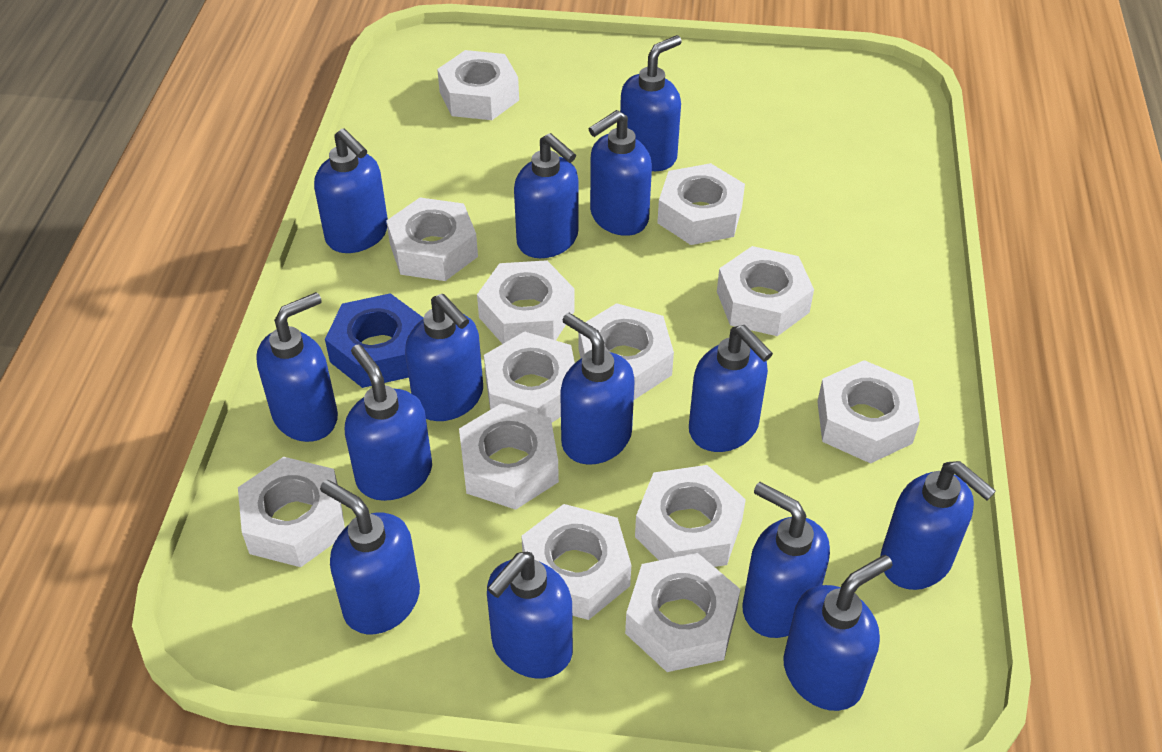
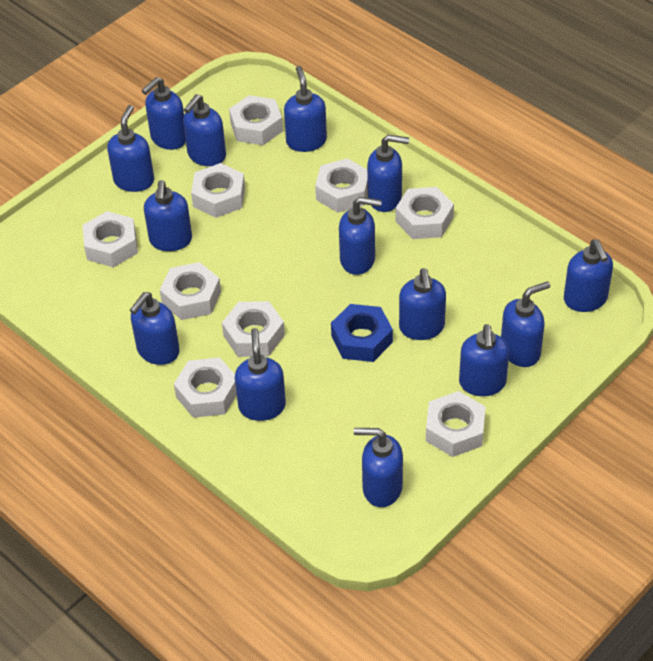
white nut: 13 -> 9

